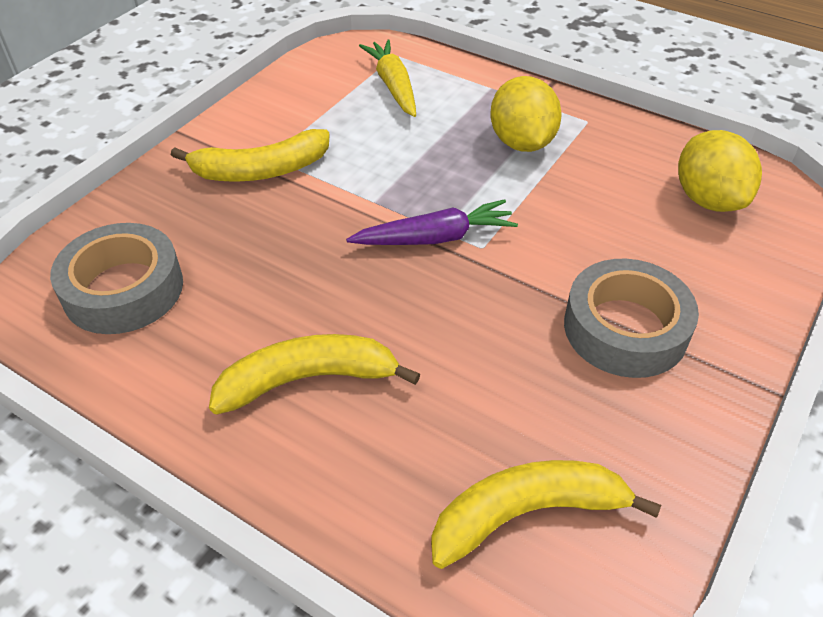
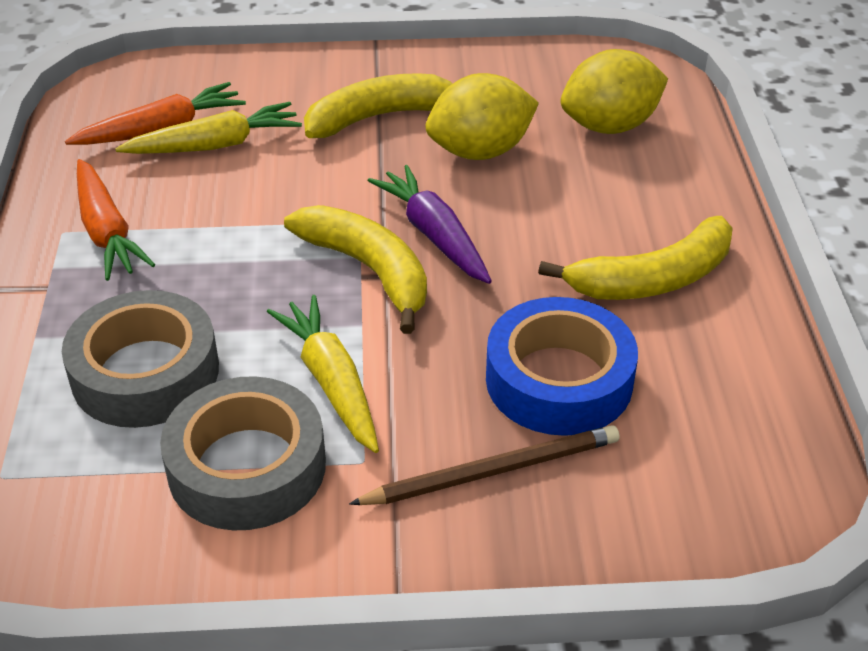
blue tape: 0 -> 1
brown pencil: 0 -> 1
orange carrot: 0 -> 2
yellow carrot: 1 -> 2

